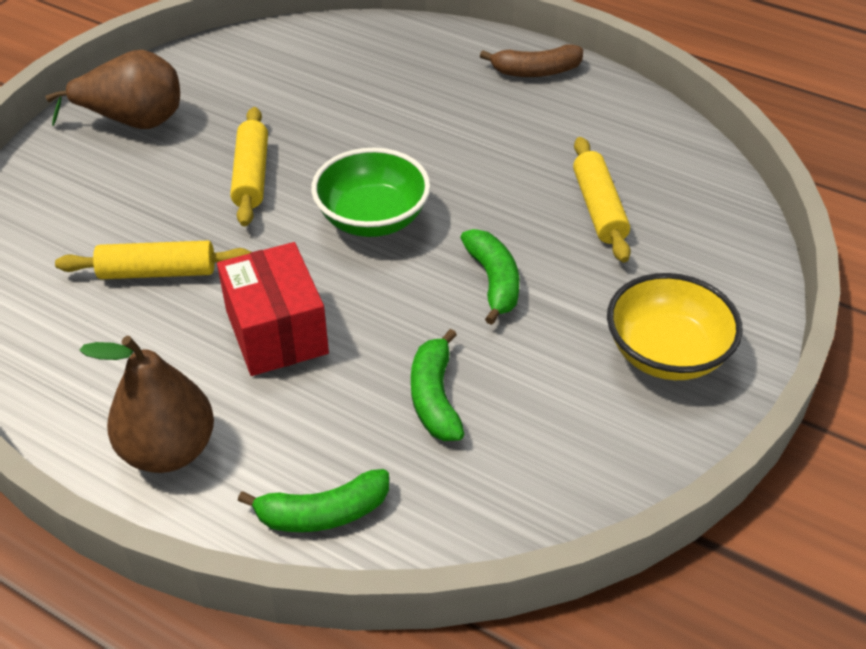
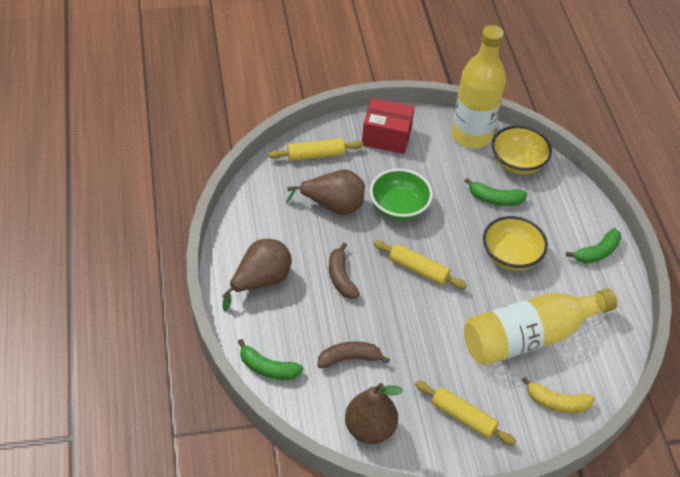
brown banana: 1 -> 2
brown pear: 2 -> 3
yellow banana: 0 -> 1
yellow bottle: 0 -> 2
yellow bowl: 1 -> 2

